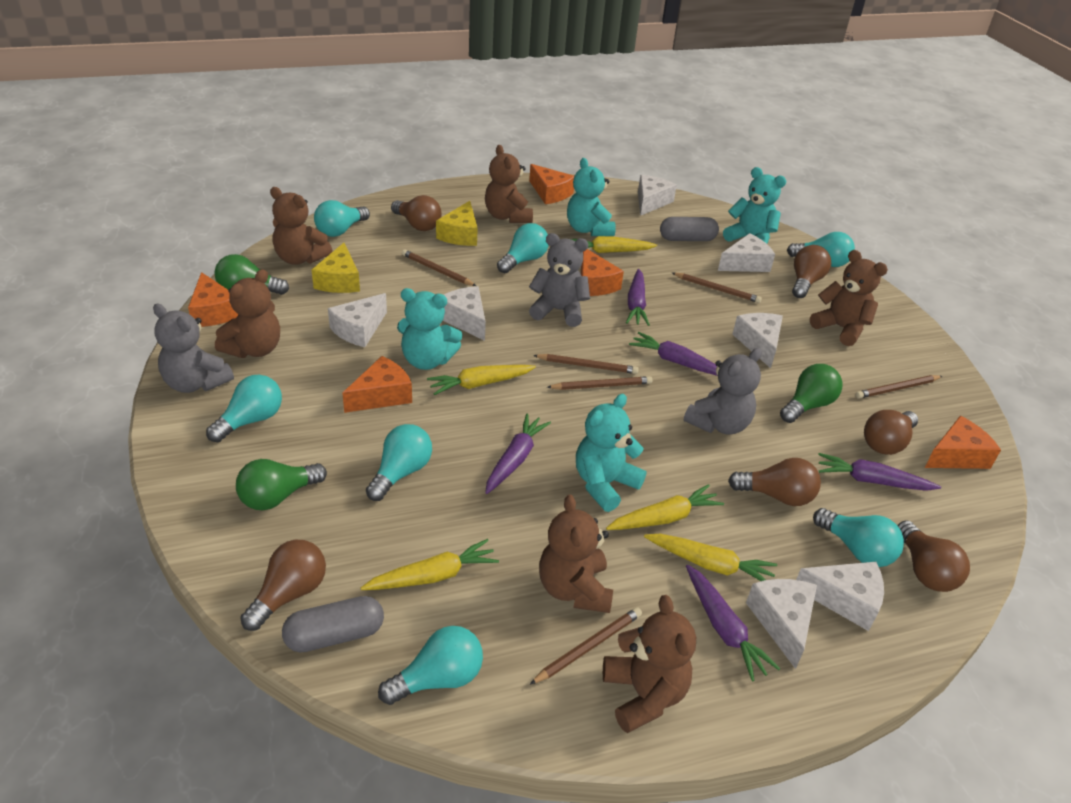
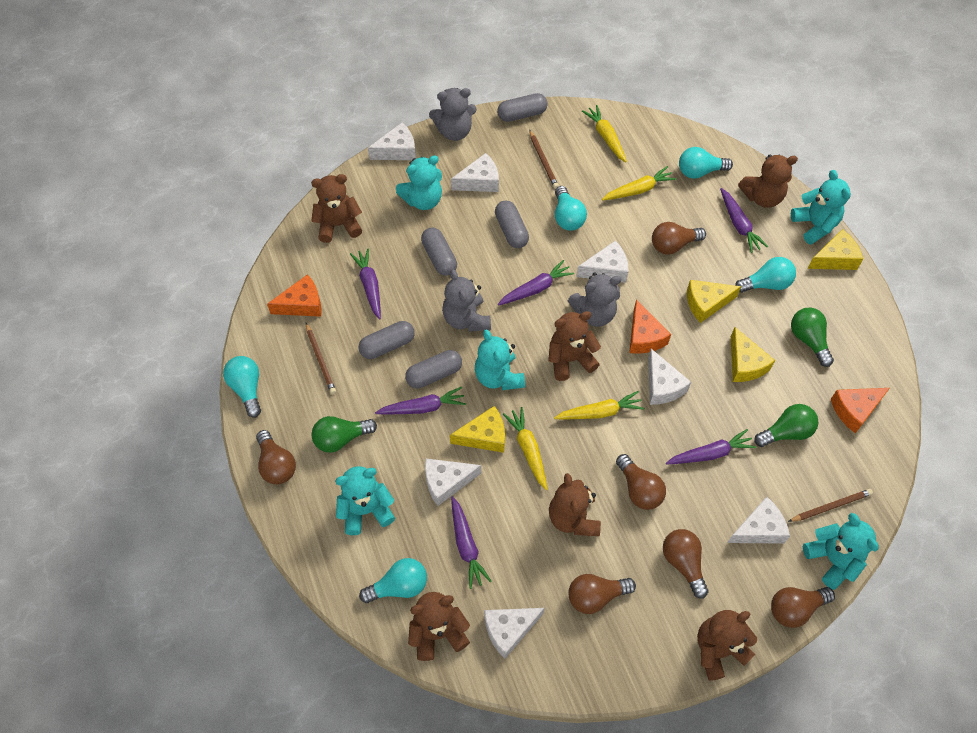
brown pencil: 6 -> 3
grey capsule: 2 -> 5
orange cheese: 5 -> 3
purple carrot: 5 -> 6
turquoise light bulb: 7 -> 5
turquoise teddy bear: 4 -> 5
yellow carrot: 5 -> 4
yellow cheese: 2 -> 4

